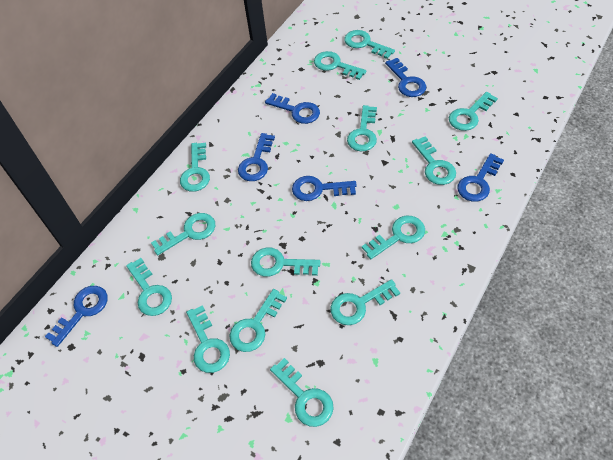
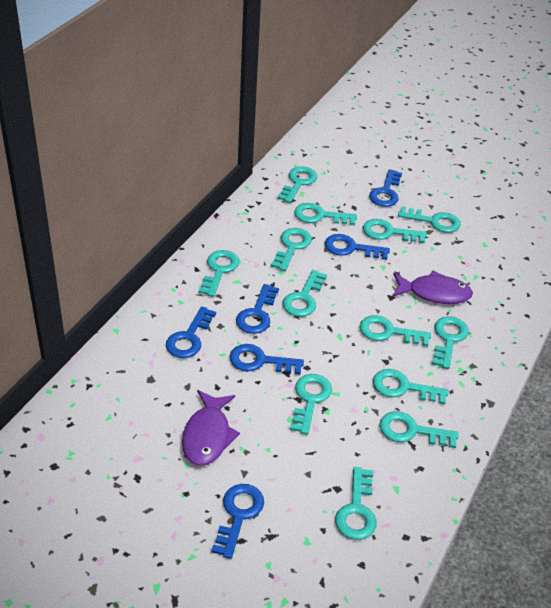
purple fish: 0 -> 2
turquoise key: 14 -> 13

